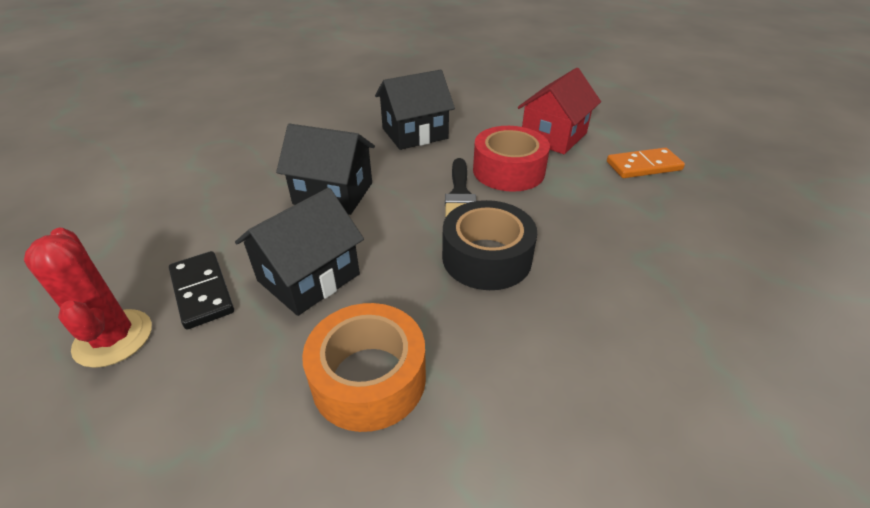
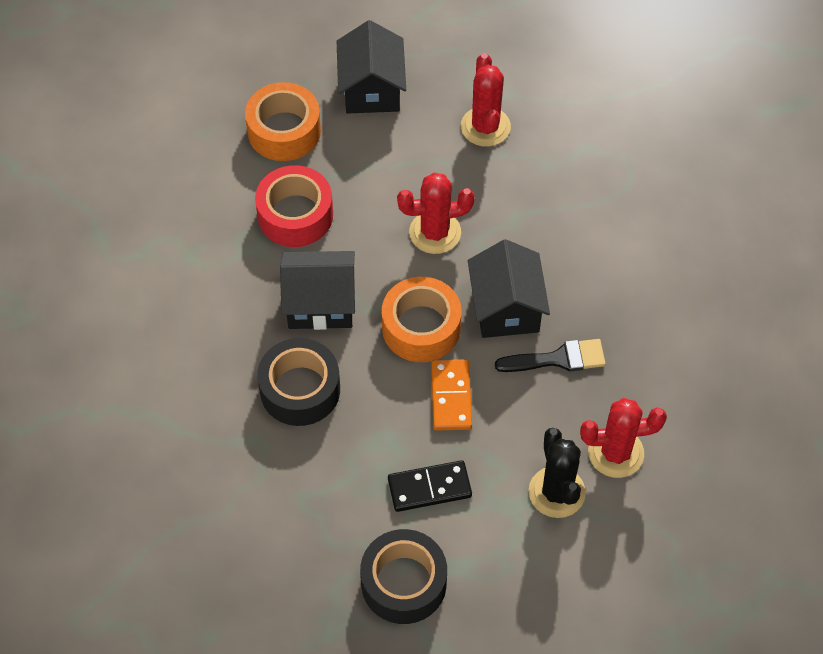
black cactus: 0 -> 1
black tape: 1 -> 2
orange tape: 1 -> 2
red cactus: 1 -> 3
red house: 1 -> 0

